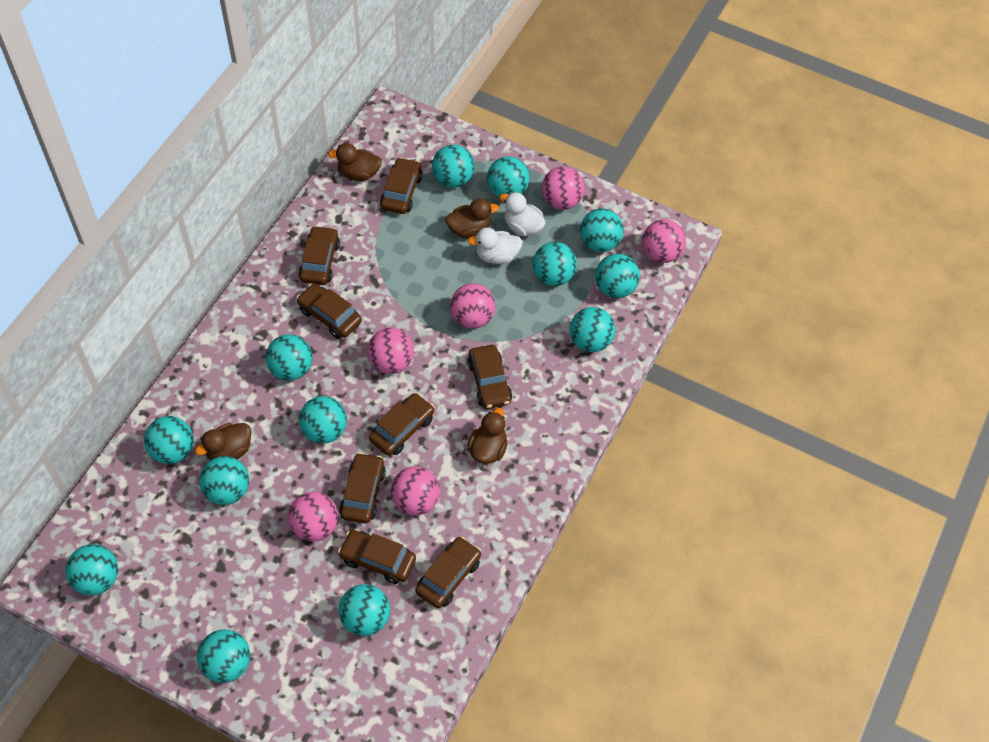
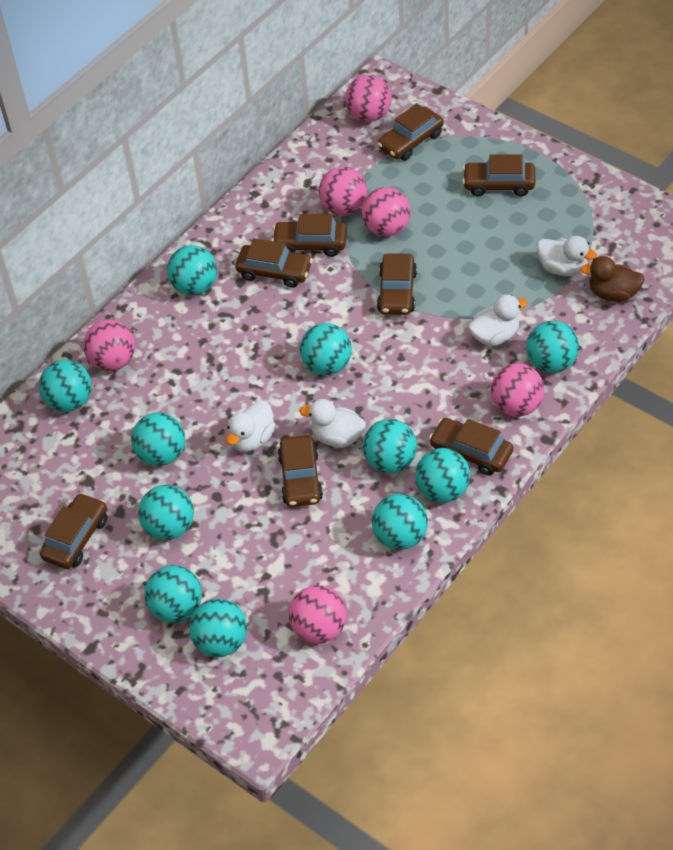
brown duck: 4 -> 1
turquoise ball: 13 -> 11
white duck: 2 -> 4

